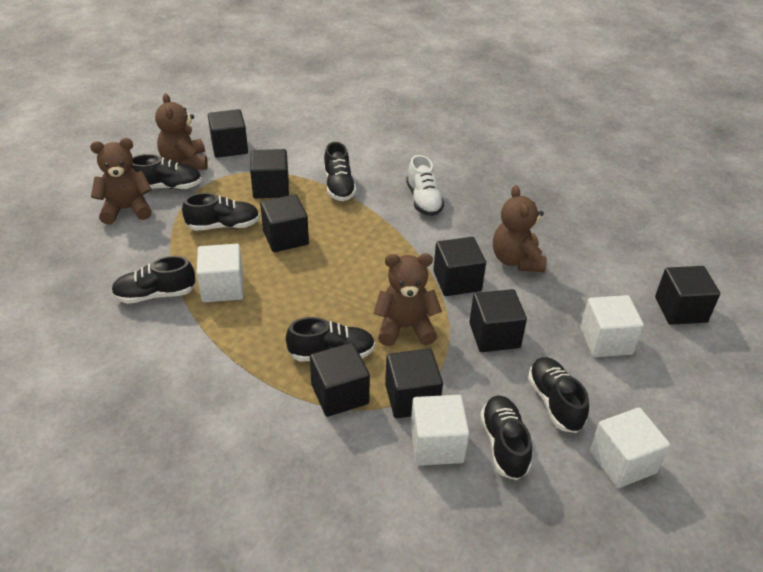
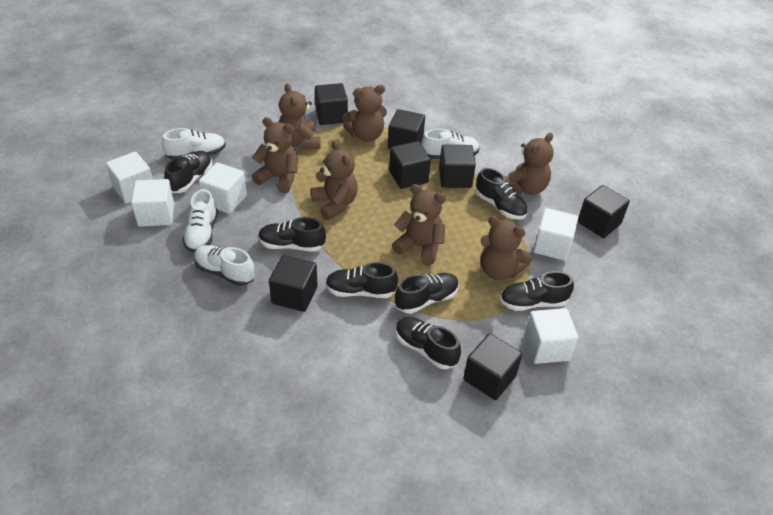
black cube: 8 -> 7
brown teddy bear: 4 -> 7
white cube: 4 -> 5
white shoe: 1 -> 4

